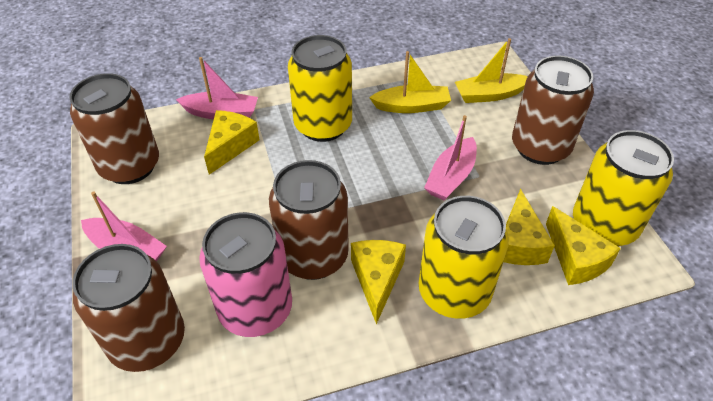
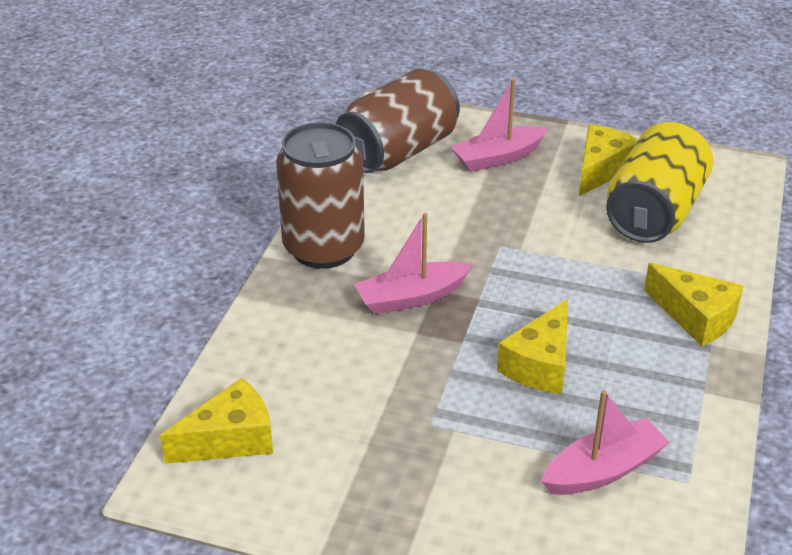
brown can: 4 -> 2
pink can: 1 -> 0
yellow boat: 2 -> 0
yellow can: 3 -> 1

